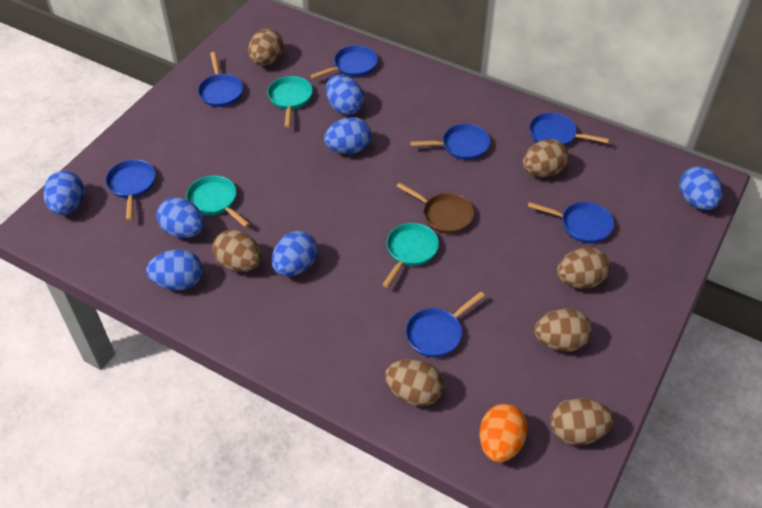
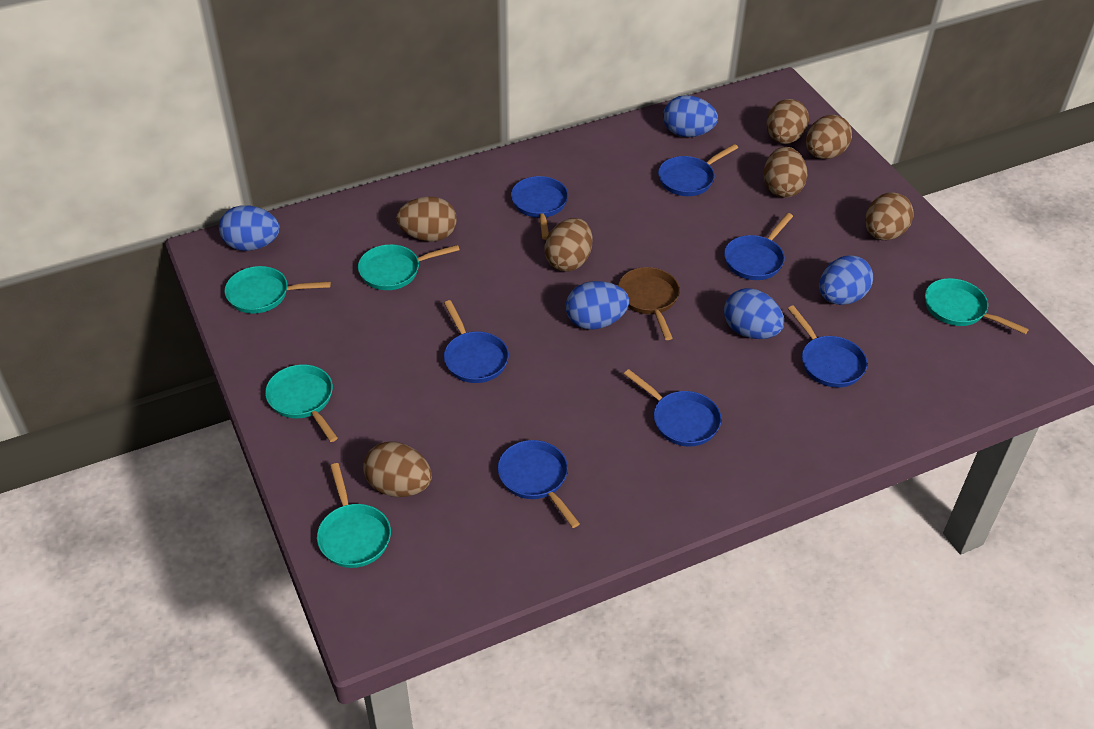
blue egg: 7 -> 5
orange egg: 1 -> 0
turquoise pan: 3 -> 5

